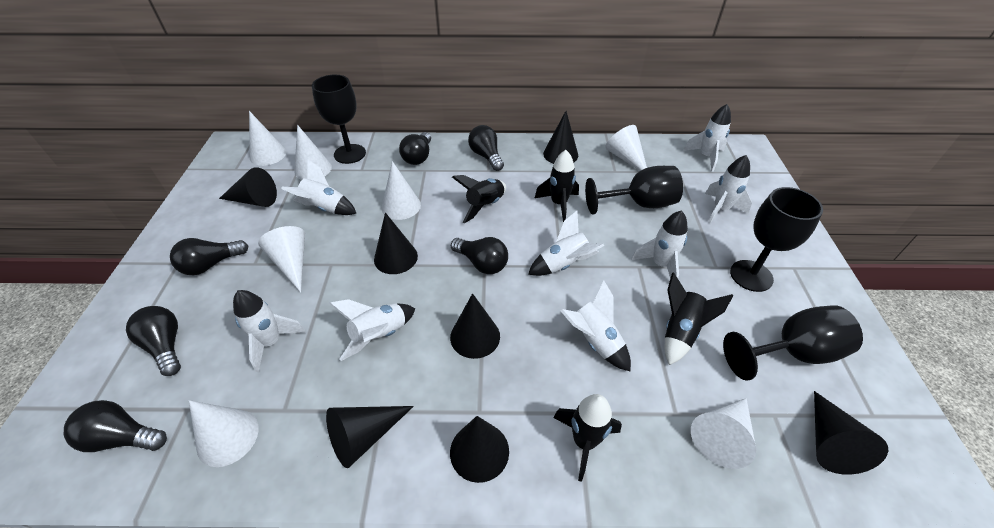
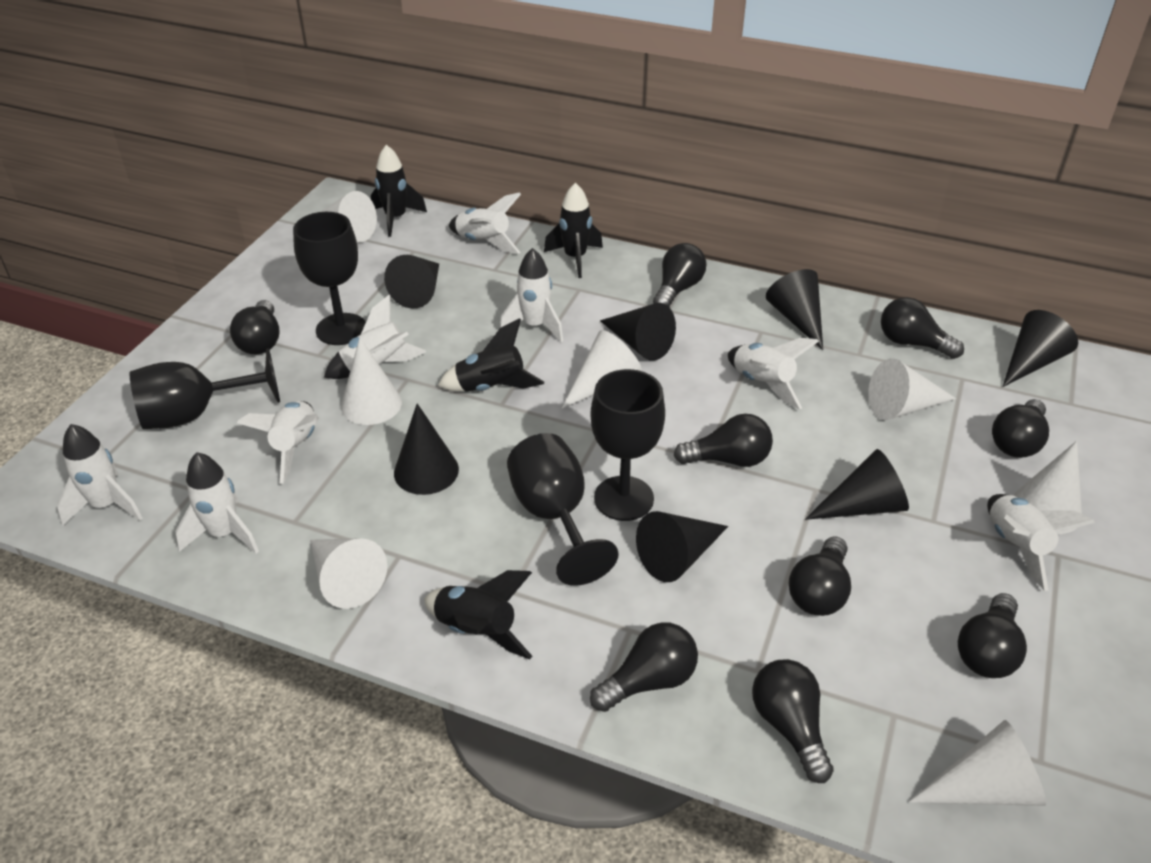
black light bulb: 6 -> 9

